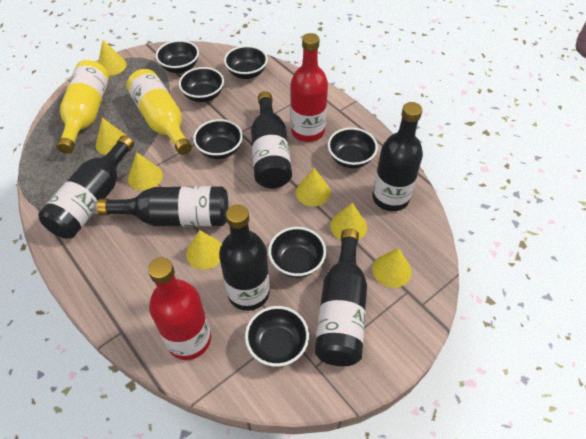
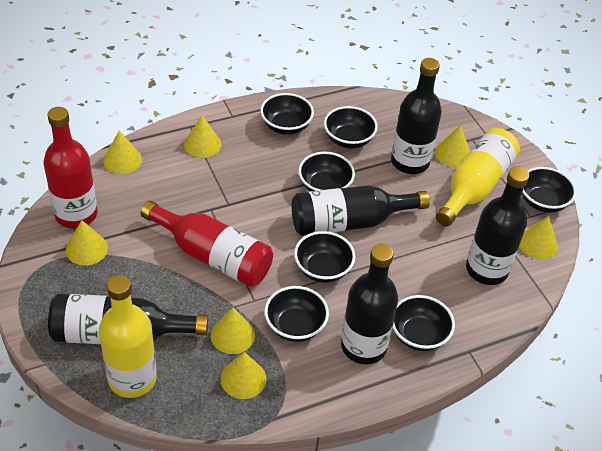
black bottle: 6 -> 5

